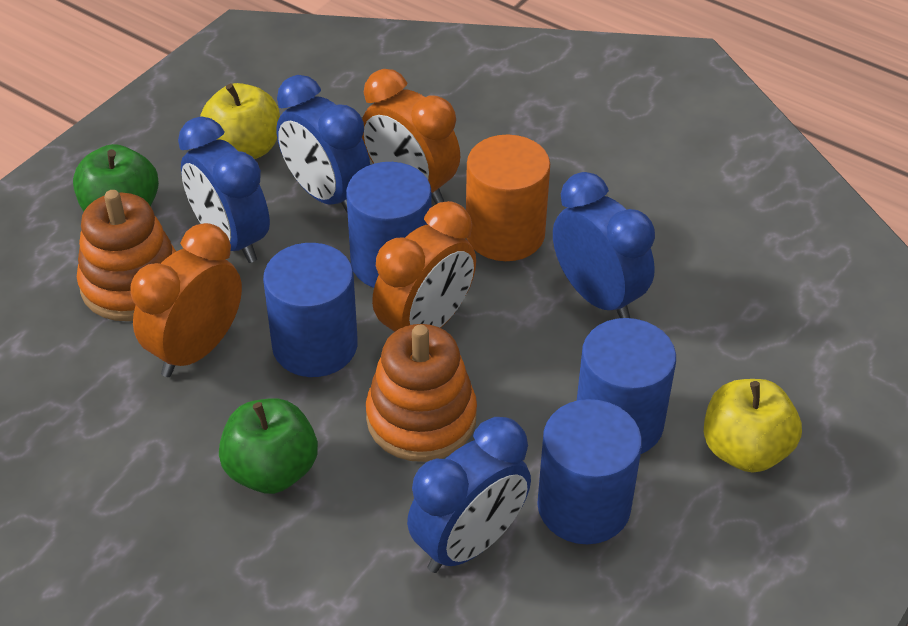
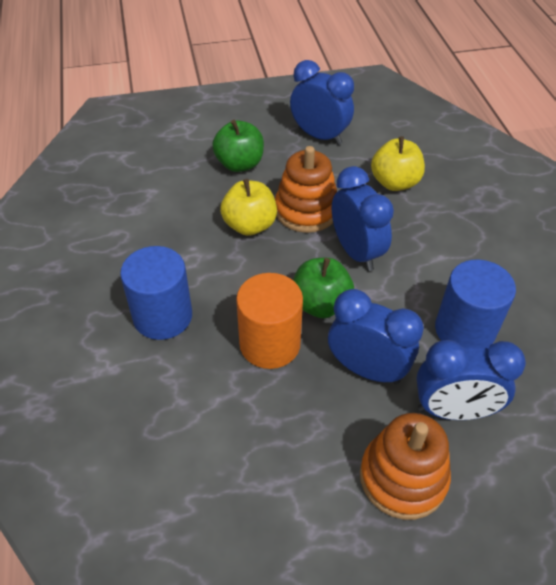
blue cylinder: 4 -> 2
orange clock: 3 -> 0

